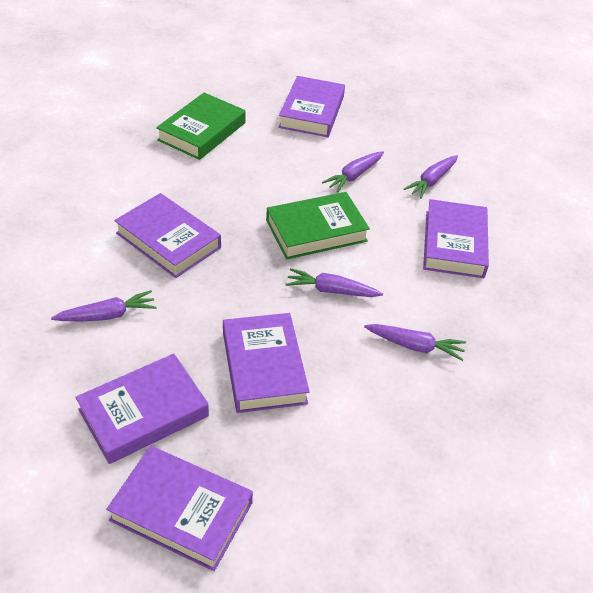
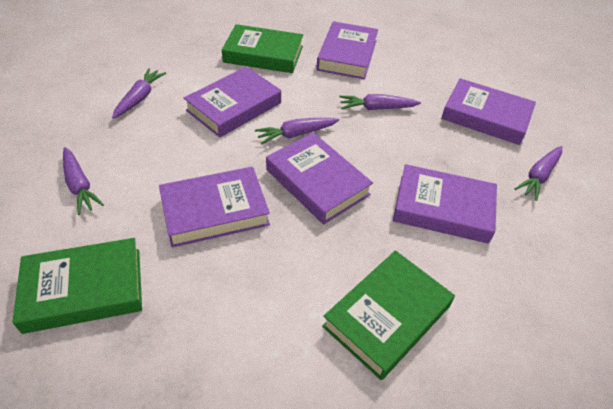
green book: 2 -> 3

